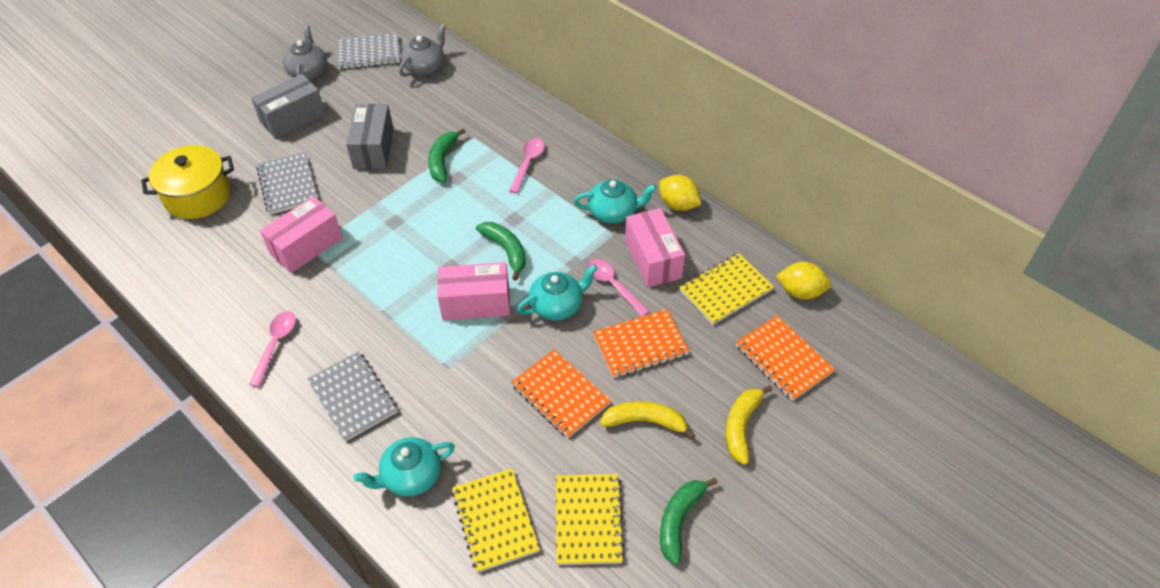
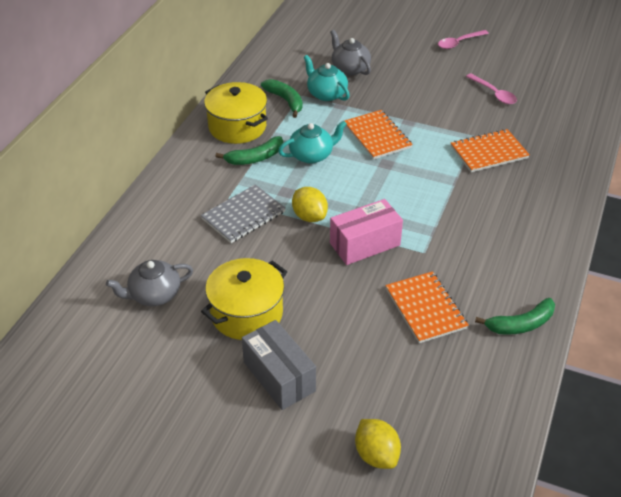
grey box: 2 -> 1
grey notebook: 3 -> 1
pink box: 3 -> 1
pink spoon: 3 -> 2
turquoise teapot: 3 -> 2
yellow banana: 2 -> 0
yellow notebook: 3 -> 0
yellow pot: 1 -> 2

